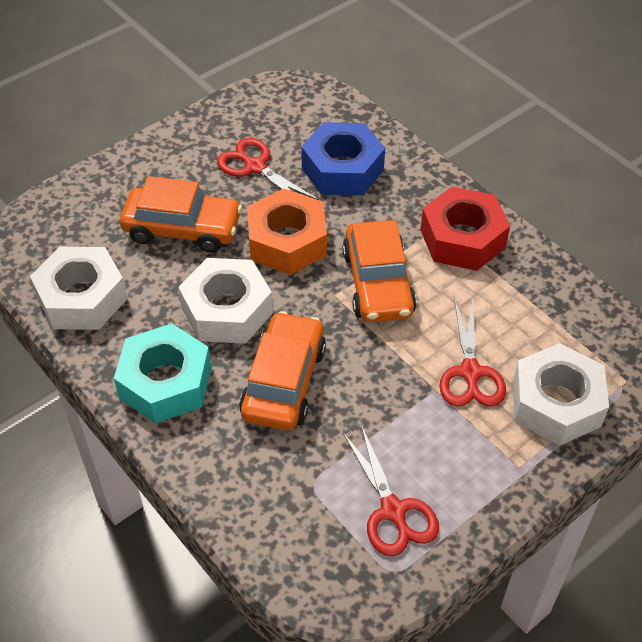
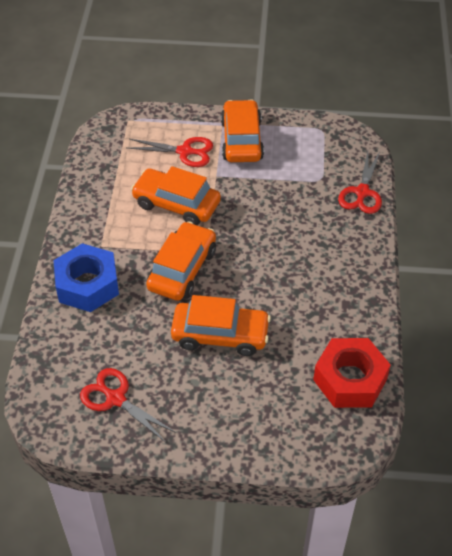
orange car: 3 -> 4
orange nut: 1 -> 0
turquoise nut: 1 -> 0
white nut: 3 -> 0

